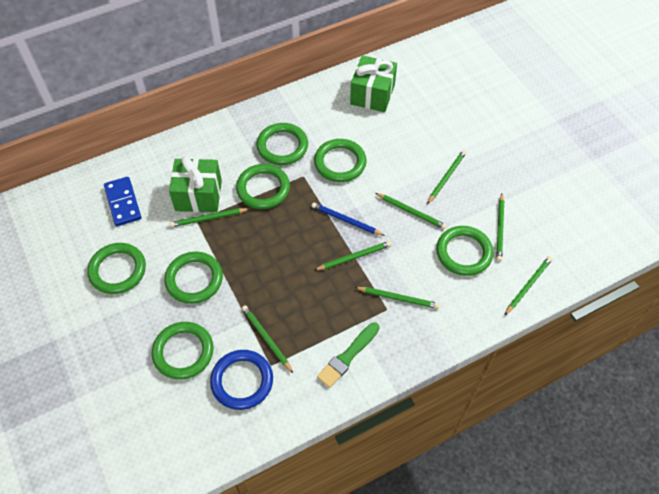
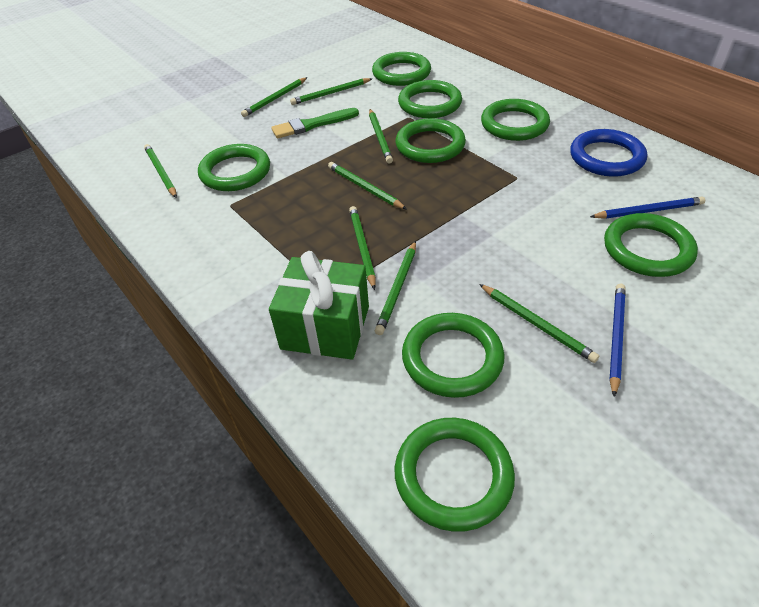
blue domino: 1 -> 0
blue pencil: 1 -> 2
green gift: 2 -> 1
green ring: 7 -> 8

